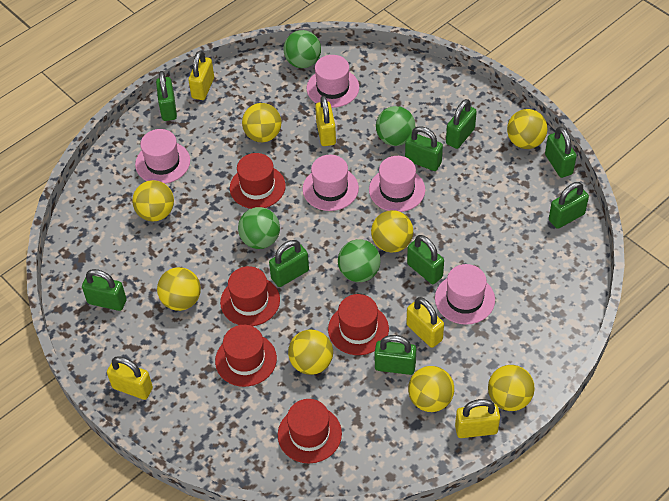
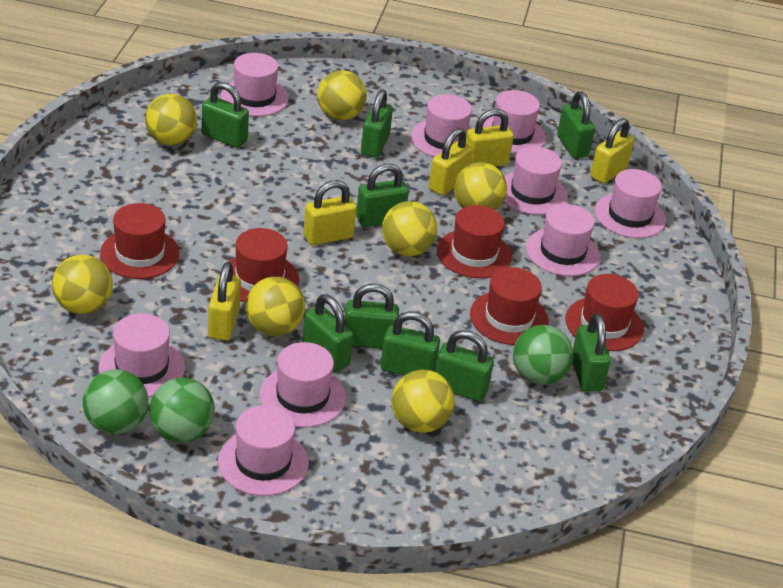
green ball: 4 -> 3
pink hat: 5 -> 9
yellow ball: 8 -> 7

